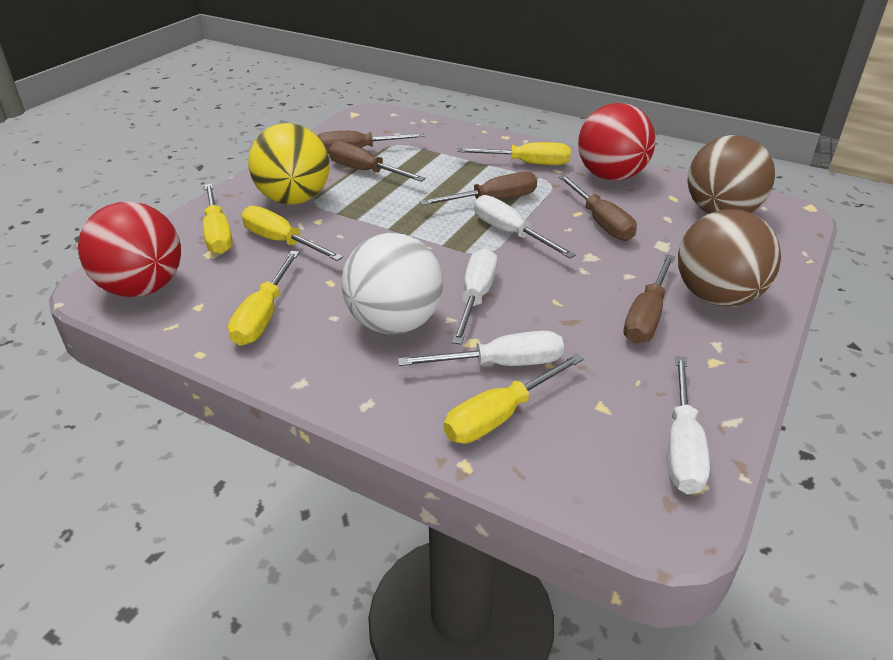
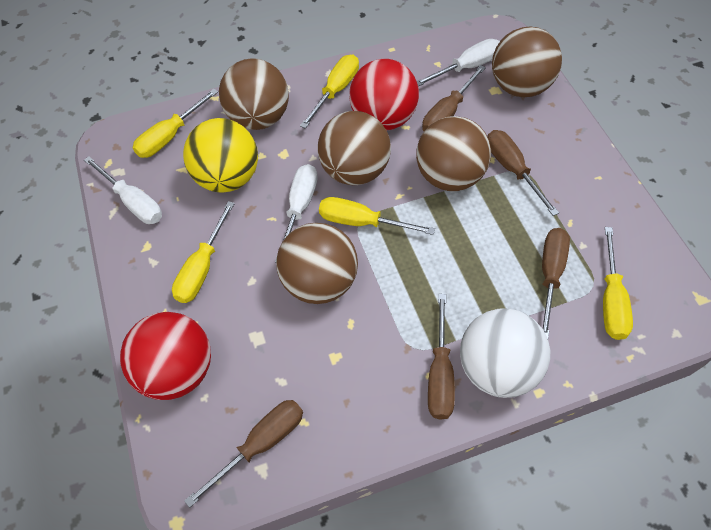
brown ball: 2 -> 5
white screwdriver: 4 -> 3

